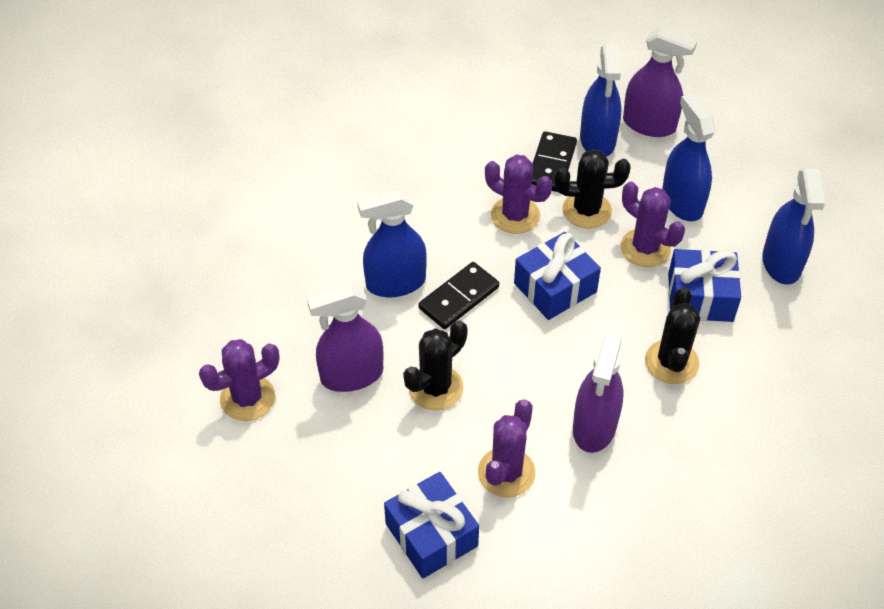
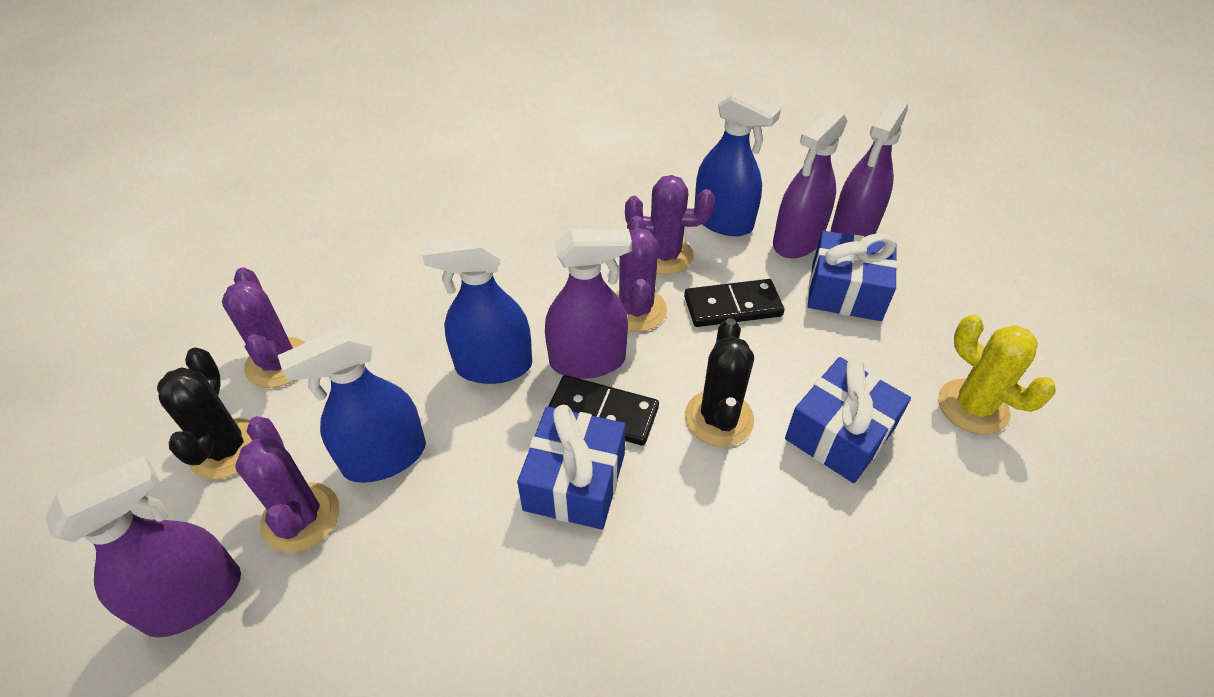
black cactus: 3 -> 2
blue spray bottle: 4 -> 3
purple spray bottle: 3 -> 4
yellow cactus: 0 -> 1

